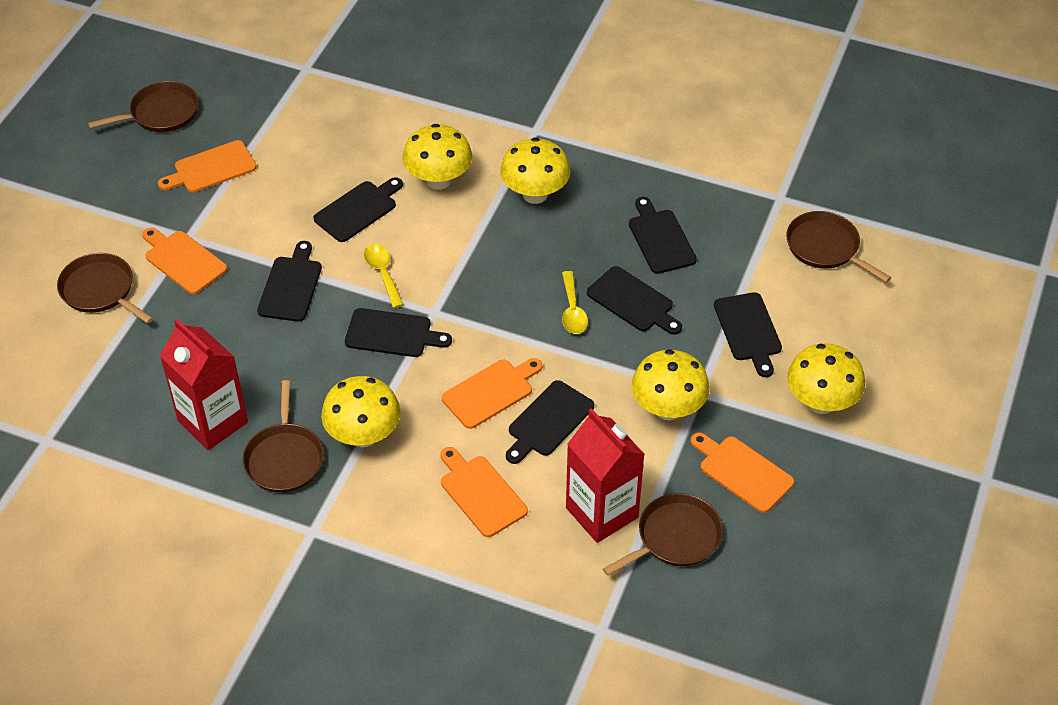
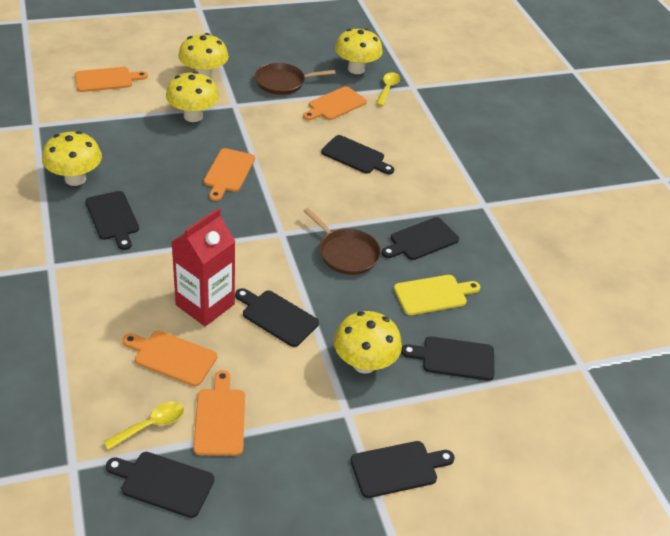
brown pan: 5 -> 2
red carton: 2 -> 1
yellow cutting board: 0 -> 1

